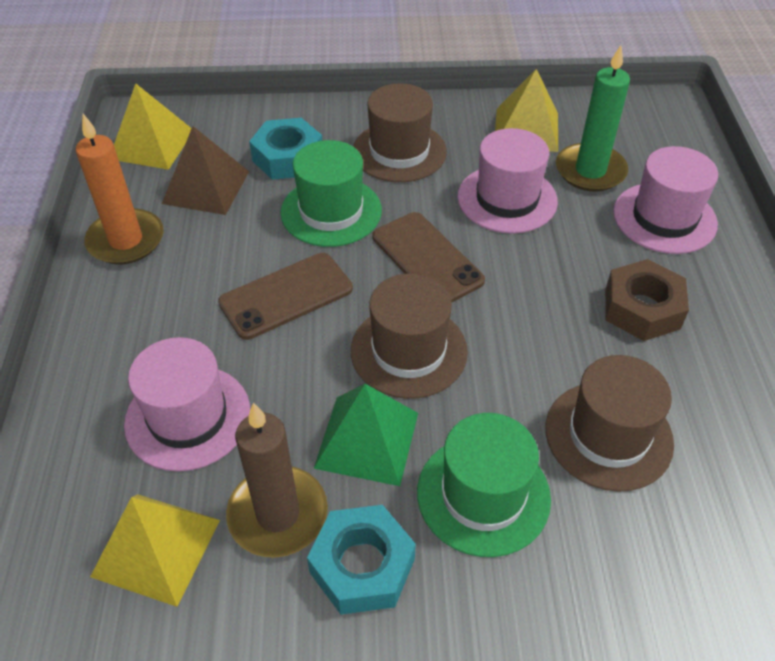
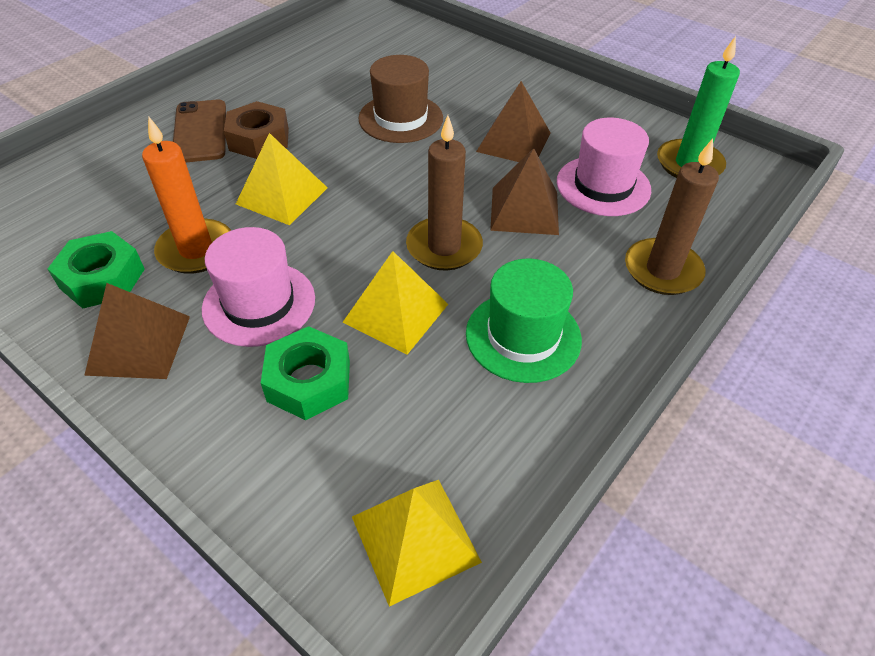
brown candle: 1 -> 2
brown hat: 3 -> 1
brown phone: 2 -> 1
brown pyramid: 1 -> 3
green hat: 2 -> 1
green nut: 0 -> 2
green pyramid: 1 -> 0
pink hat: 3 -> 2
turquoise nut: 2 -> 0

